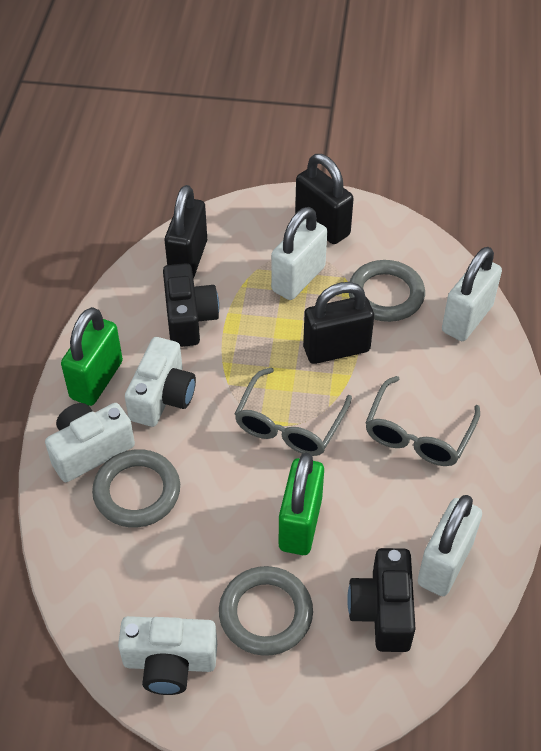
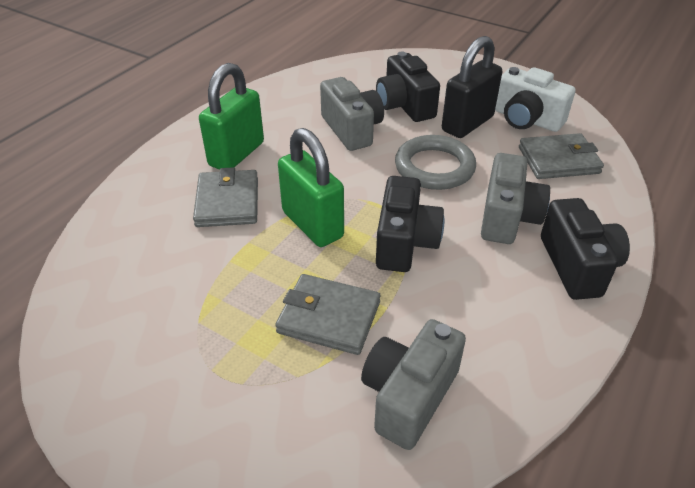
black camera: 2 -> 3
black padlock: 3 -> 1
grey camera: 0 -> 3
grey glasses: 2 -> 0
grey ring: 3 -> 1
grey wallet: 0 -> 3
white camera: 3 -> 1
white padlock: 3 -> 0

